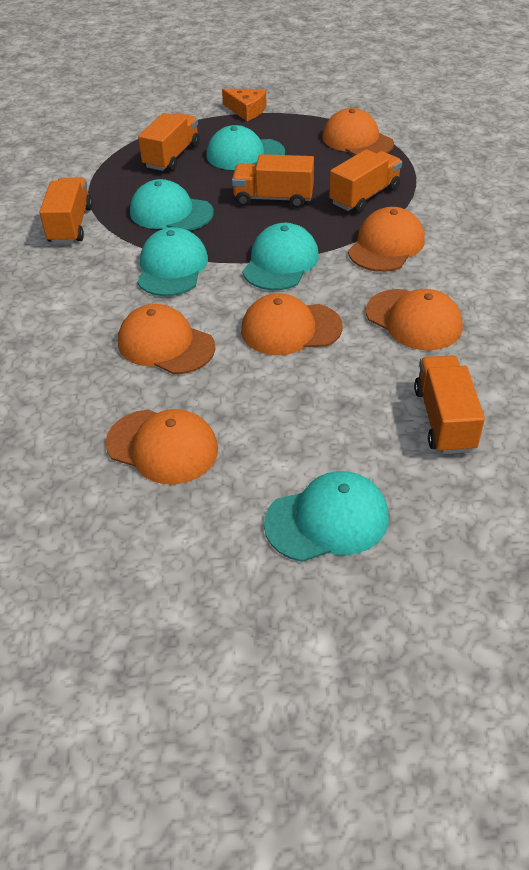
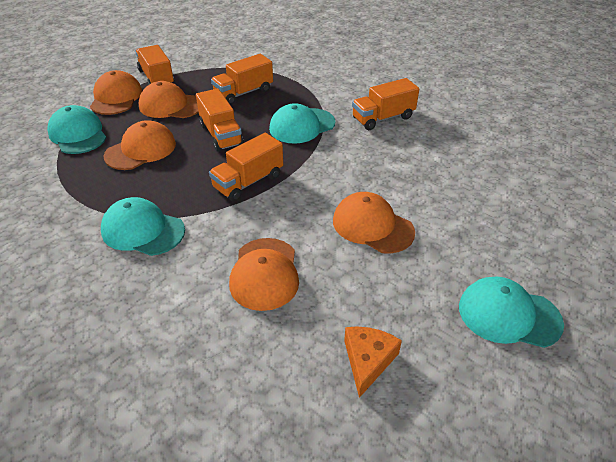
orange cap: 6 -> 5
turquoise cap: 5 -> 4

